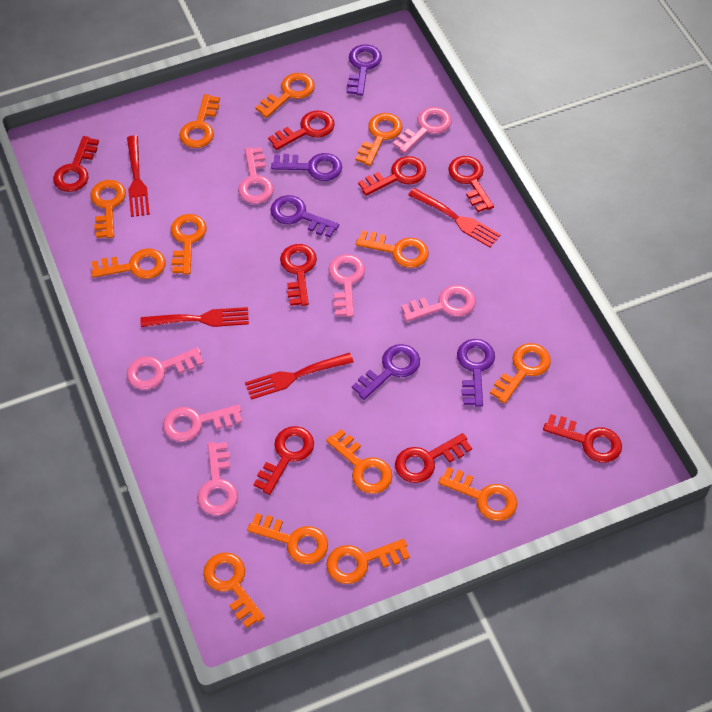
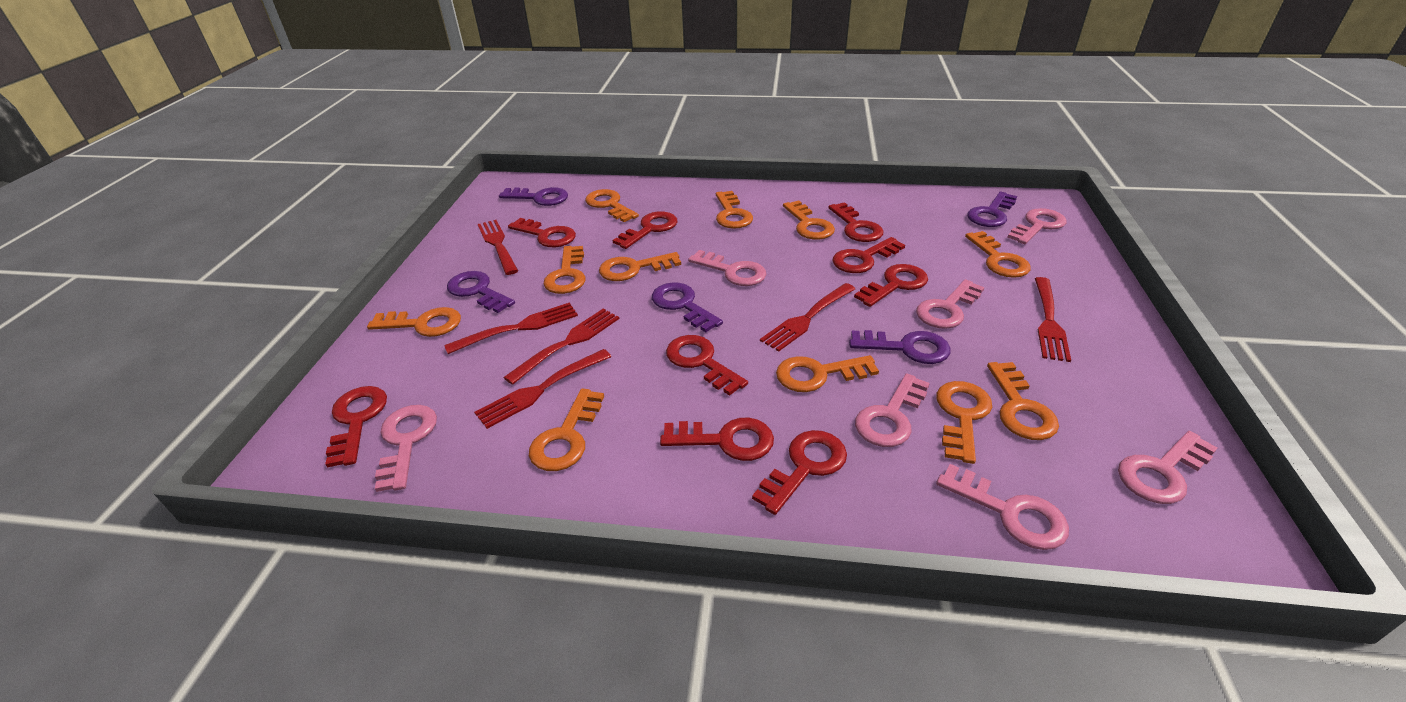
orange key: 13 -> 11
red fork: 4 -> 6
red key: 8 -> 9

